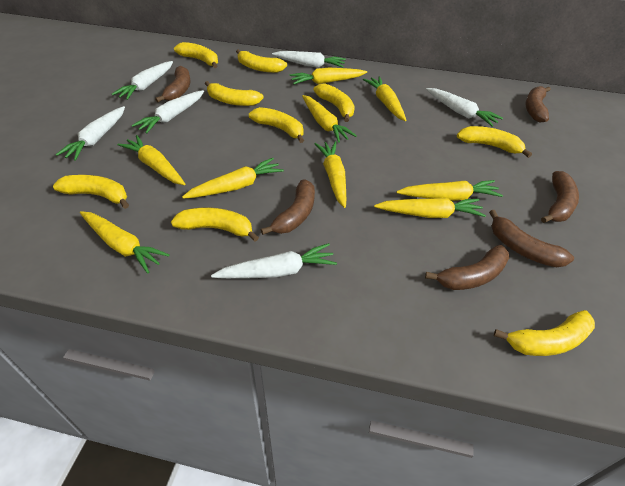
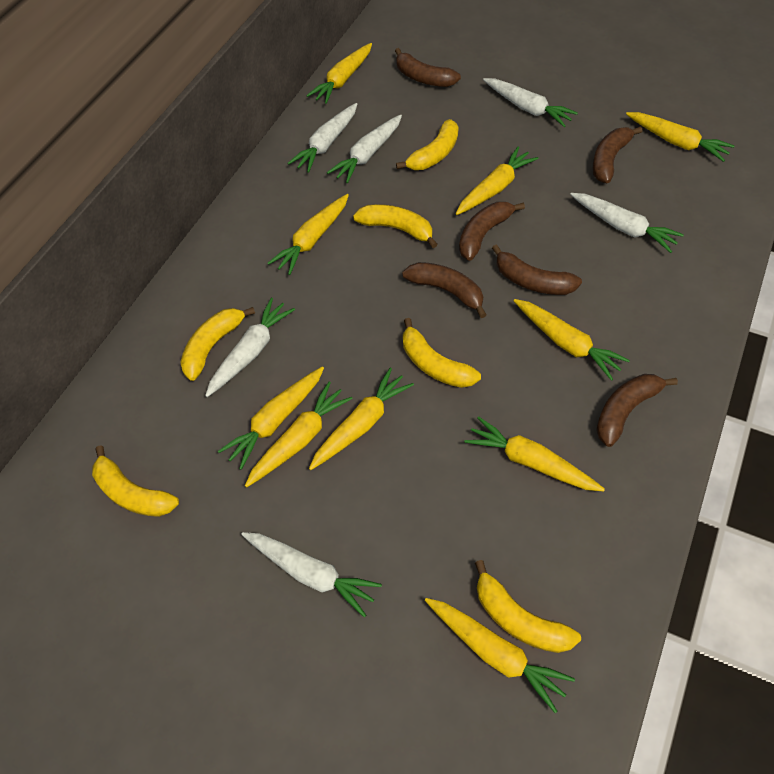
yellow banana: 9 -> 6
yellow carrot: 9 -> 10

